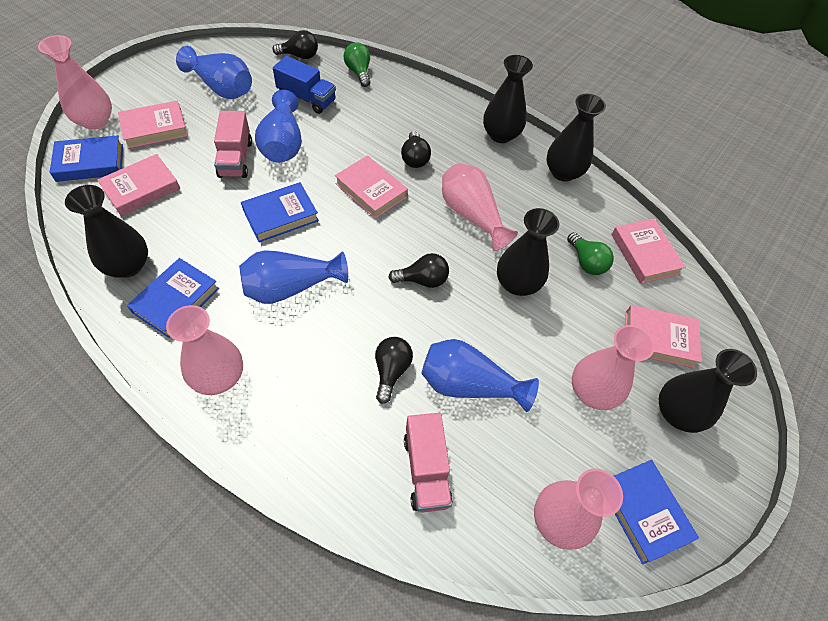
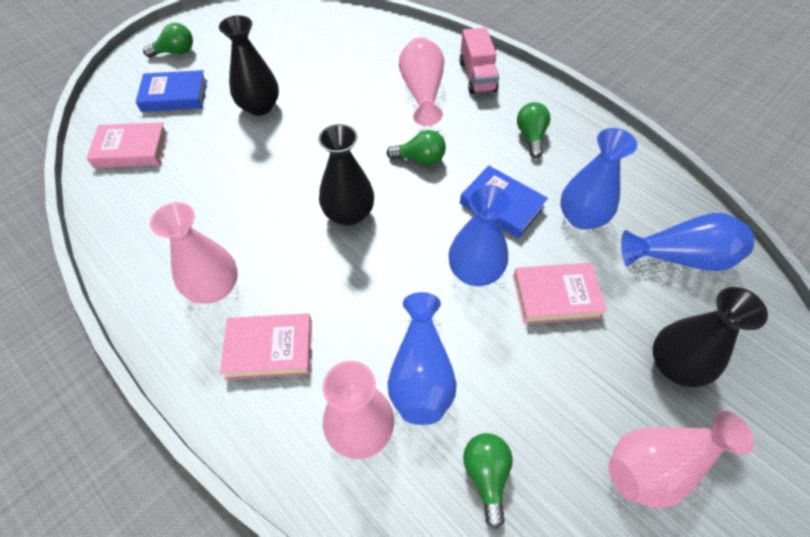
black light bulb: 4 -> 0
black vase: 5 -> 3
blue book: 4 -> 2
blue truck: 1 -> 0
green light bulb: 2 -> 4
pink book: 5 -> 3
pink truck: 2 -> 1
pink vase: 5 -> 4

